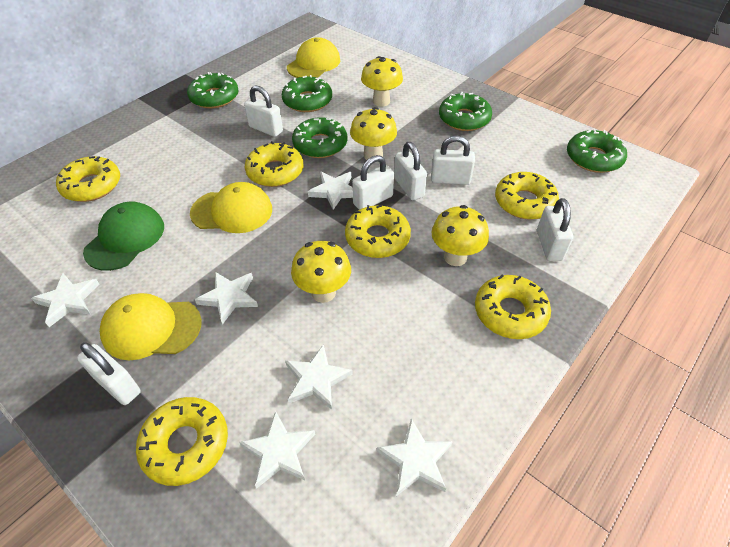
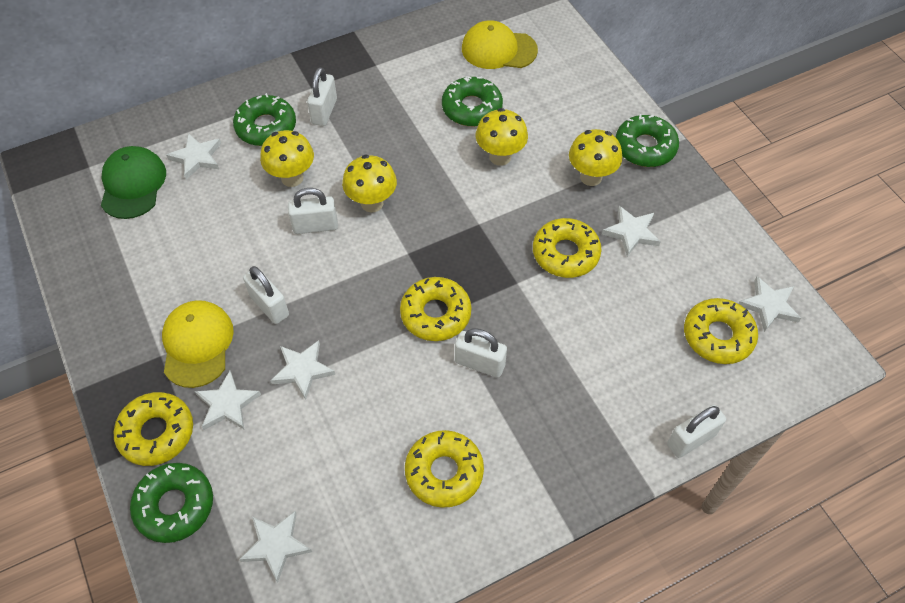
green donut: 5 -> 4
white padlock: 6 -> 5
yellow cap: 3 -> 2
yellow donut: 6 -> 5

